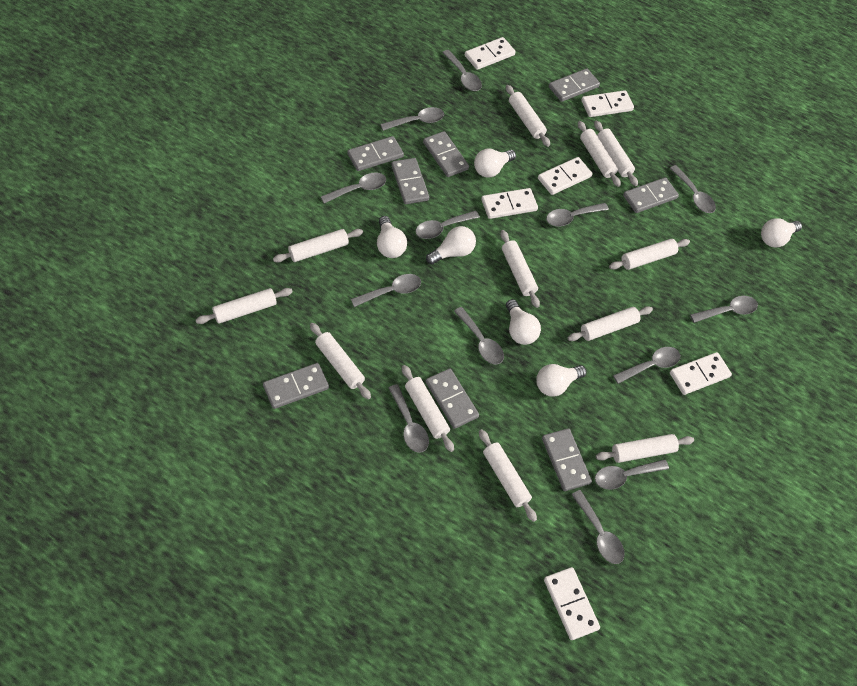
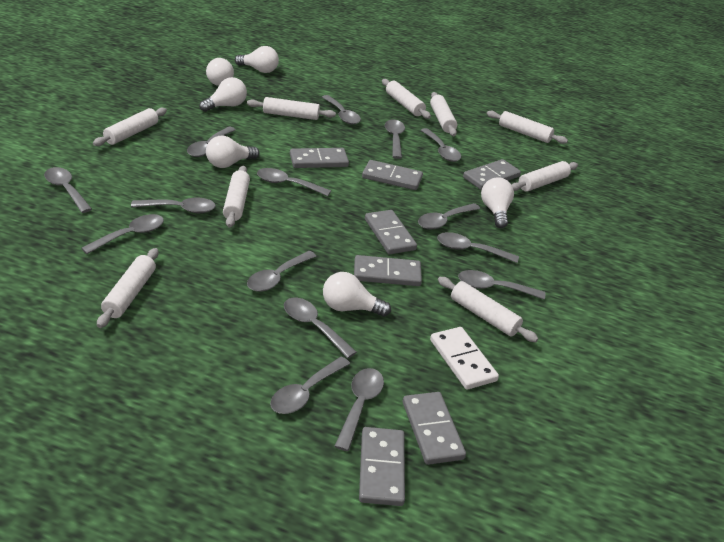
grey domino: 8 -> 7
grey spoon: 13 -> 15
white domino: 6 -> 1
white rolling pin: 12 -> 9

